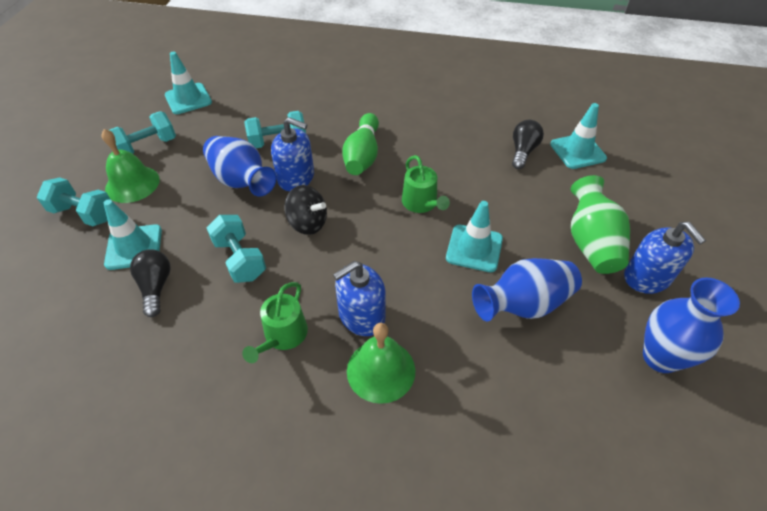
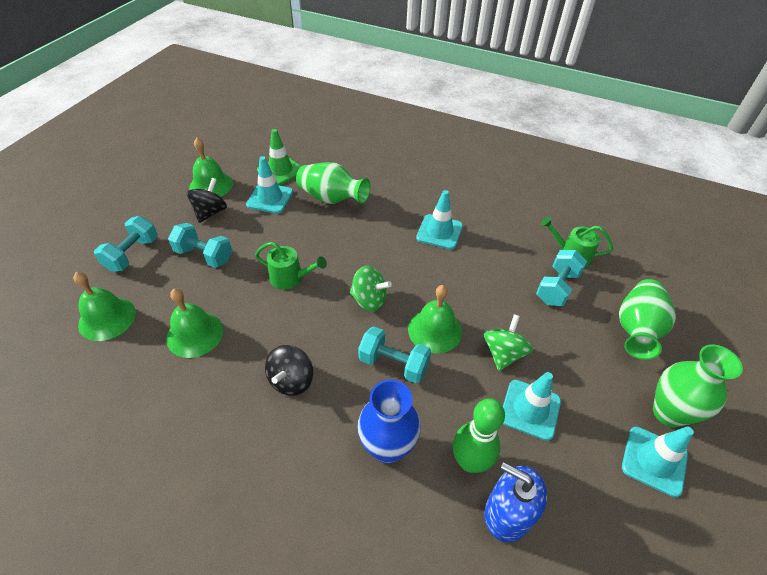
black light bulb: 2 -> 0
black spinning top: 1 -> 2
blue soap dispenser: 3 -> 1
blue vase: 3 -> 1
green bell: 2 -> 4
green spinning top: 0 -> 2
green traffic cone: 0 -> 1
green vase: 1 -> 3

